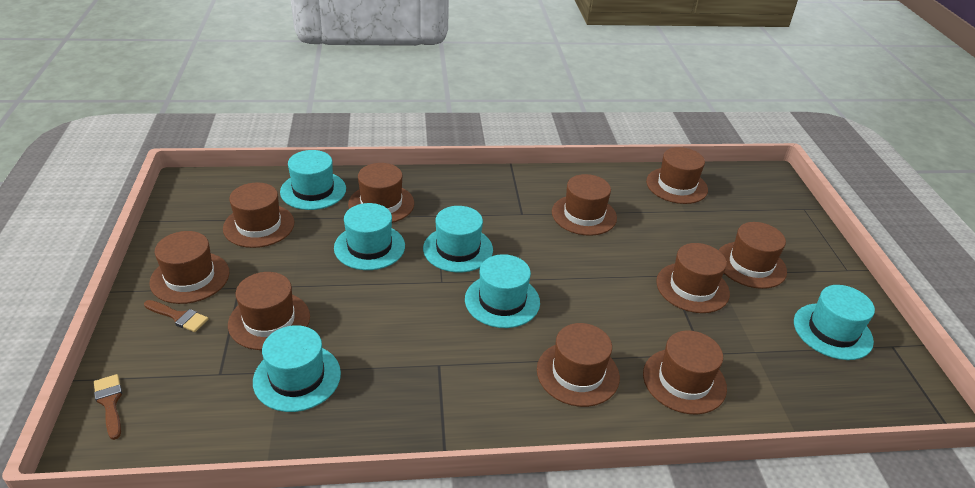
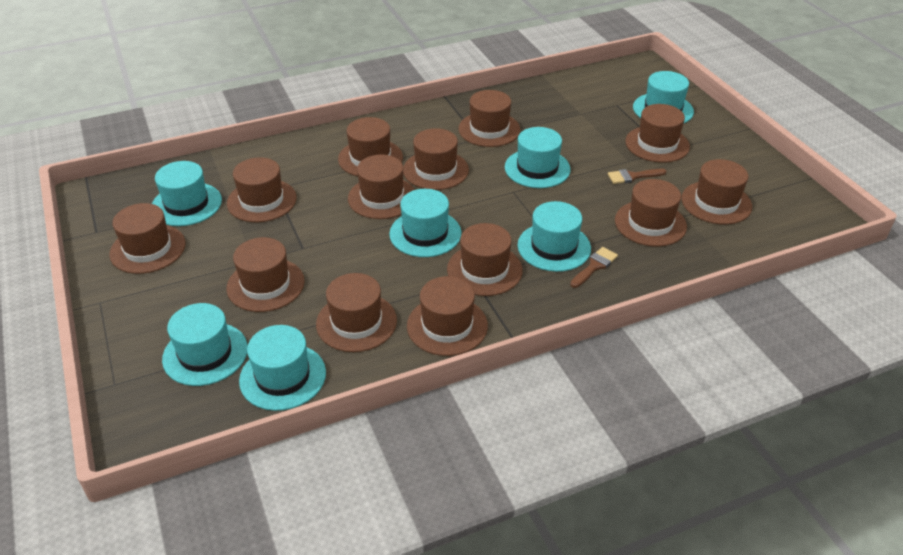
brown hat: 10 -> 13
turquoise hat: 6 -> 7

